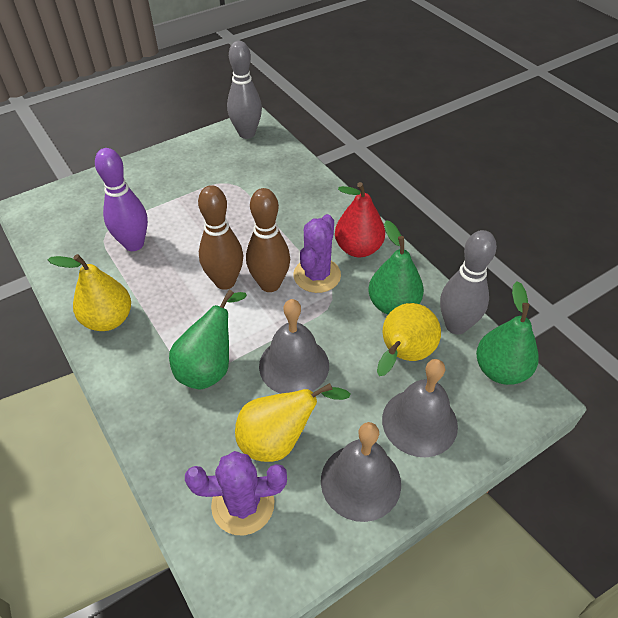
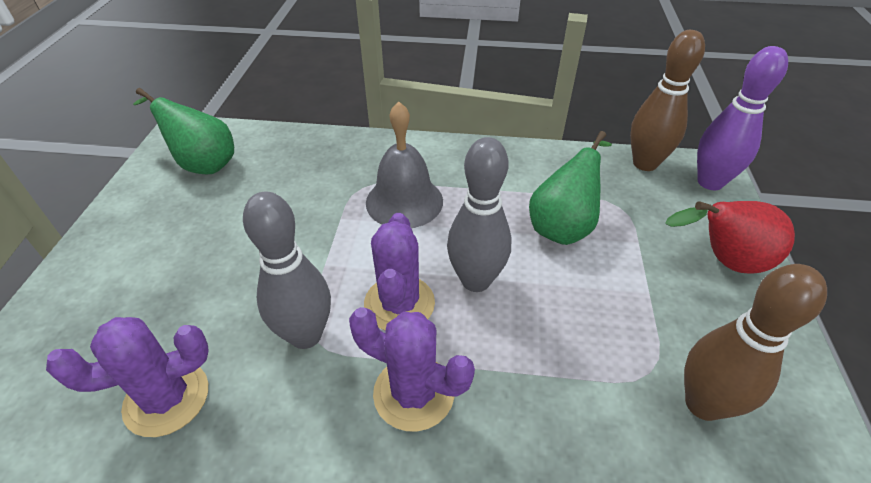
green pear: 3 -> 2
grey bell: 3 -> 1
purple cactus: 2 -> 3
yellow pear: 3 -> 0

